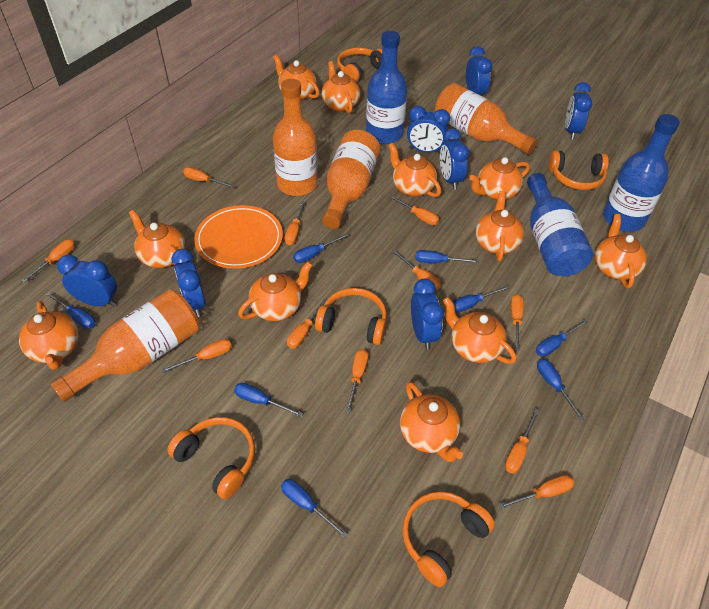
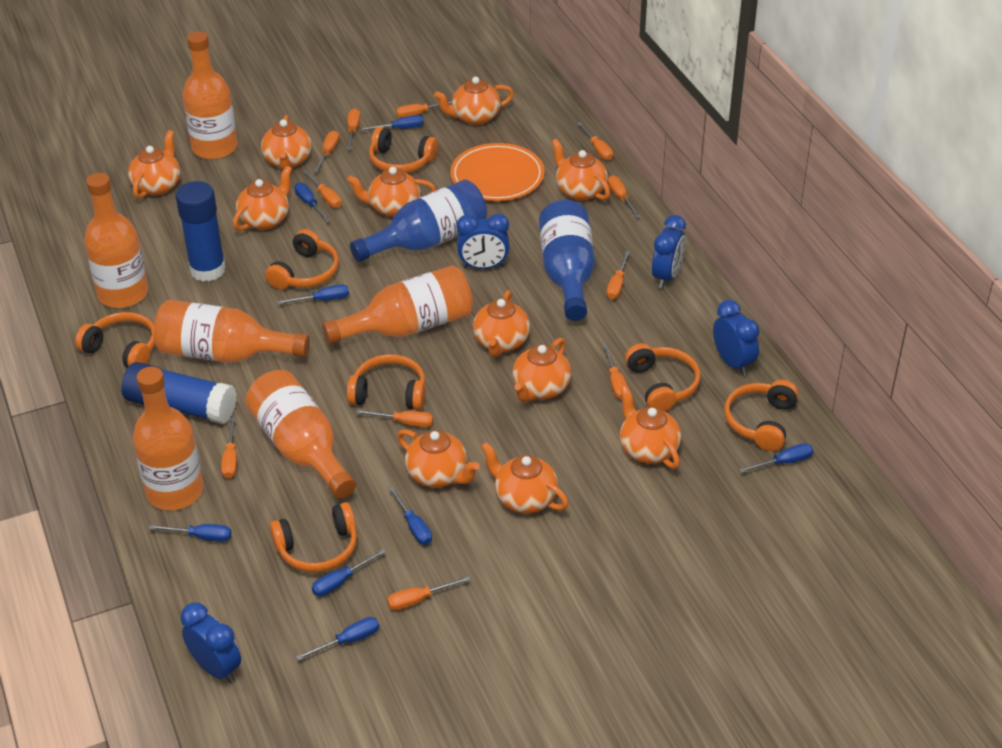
blue bottle: 3 -> 2
blue clock: 7 -> 4
blue glue stick: 0 -> 2
orange bottle: 4 -> 6
orange headphones: 5 -> 7

